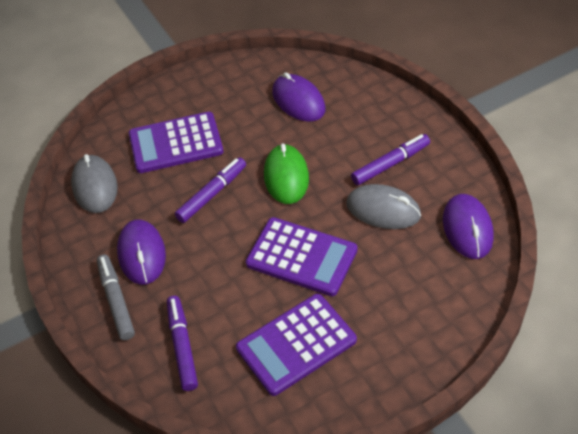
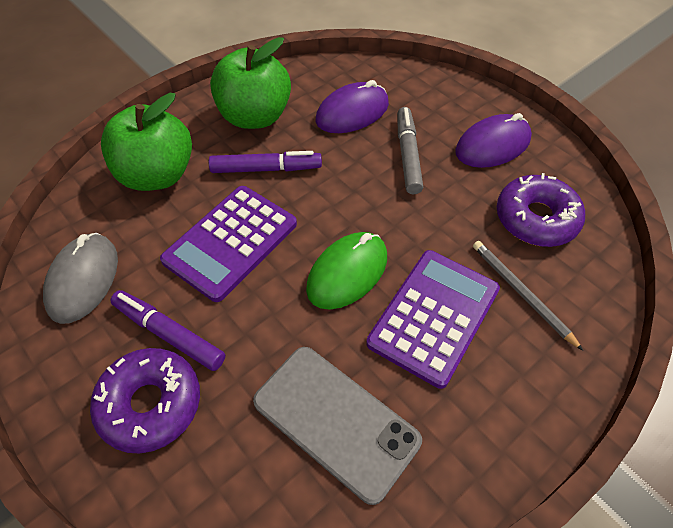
green apple: 0 -> 2
grey mouse: 2 -> 1
grey pencil: 0 -> 1
grey phone: 0 -> 1
purple calculator: 3 -> 2
purple donut: 0 -> 2
purple marker: 3 -> 2
purple mouse: 3 -> 2

